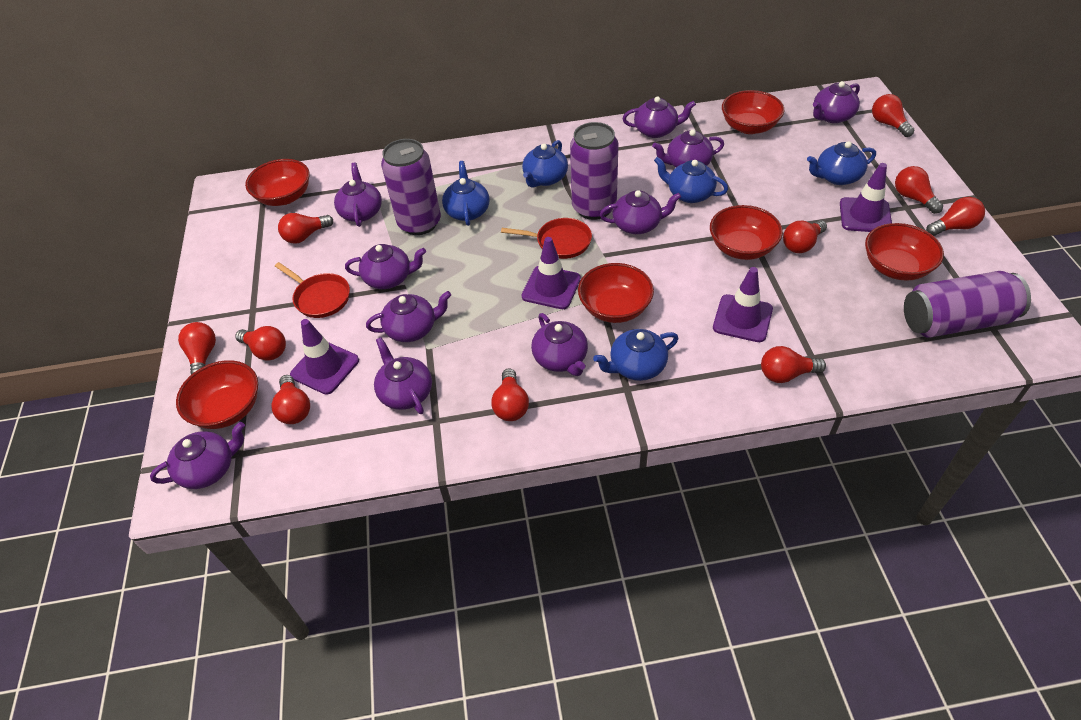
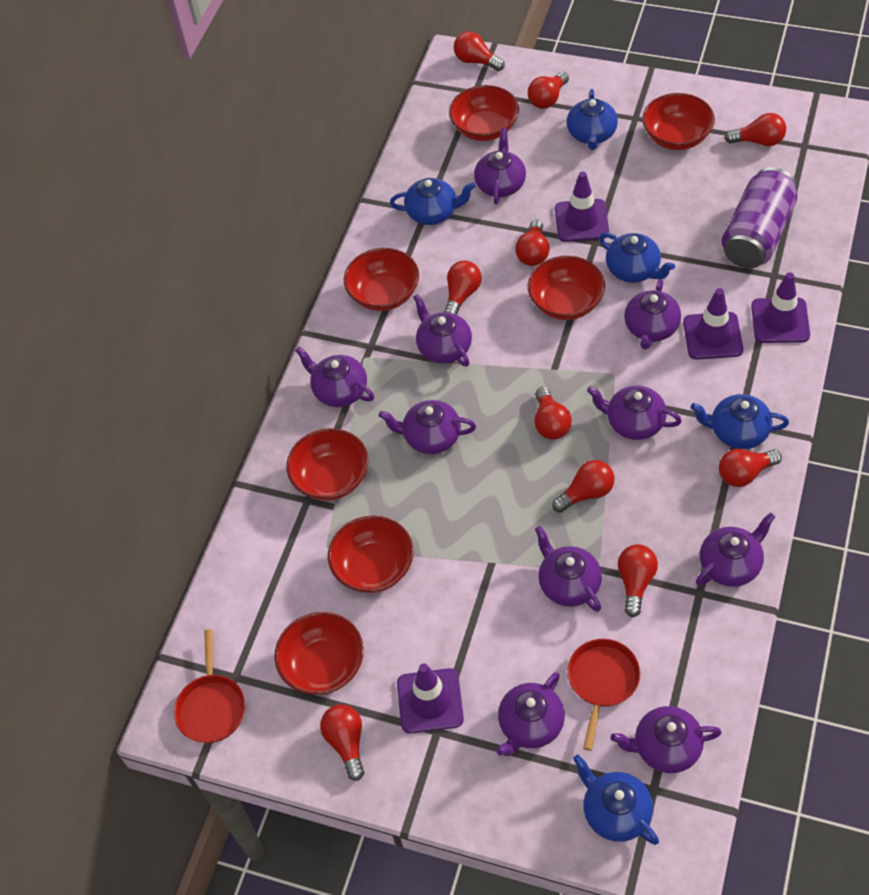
purple can: 3 -> 1
red bowl: 6 -> 7

